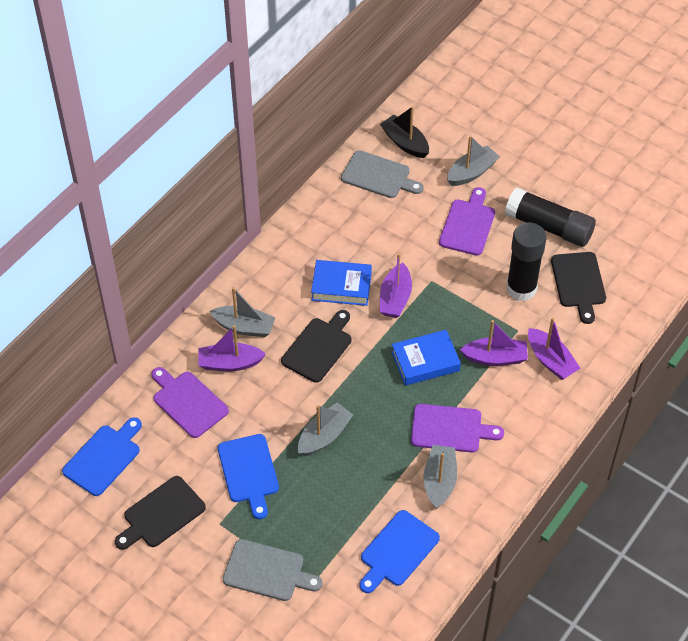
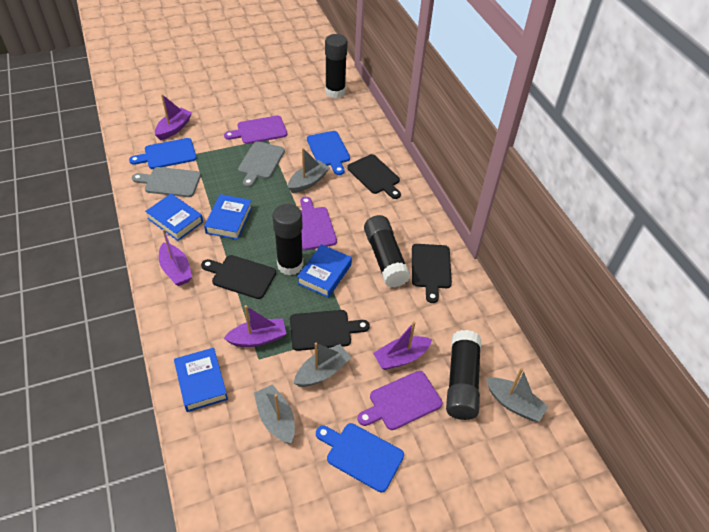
black boat: 1 -> 0
black cutting board: 3 -> 4
black glue stick: 2 -> 4
blue book: 2 -> 4

